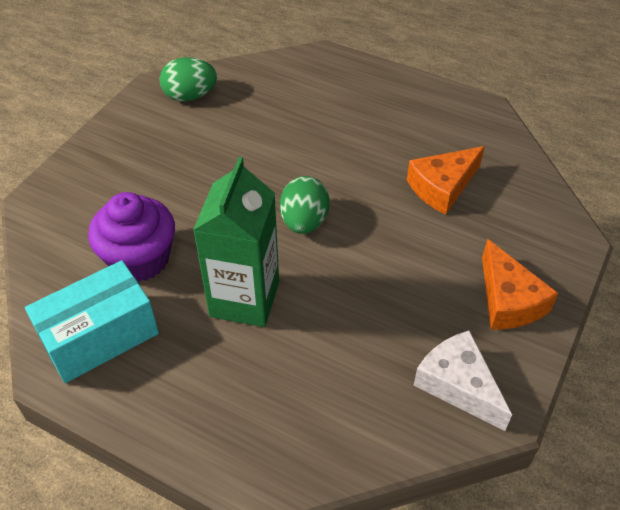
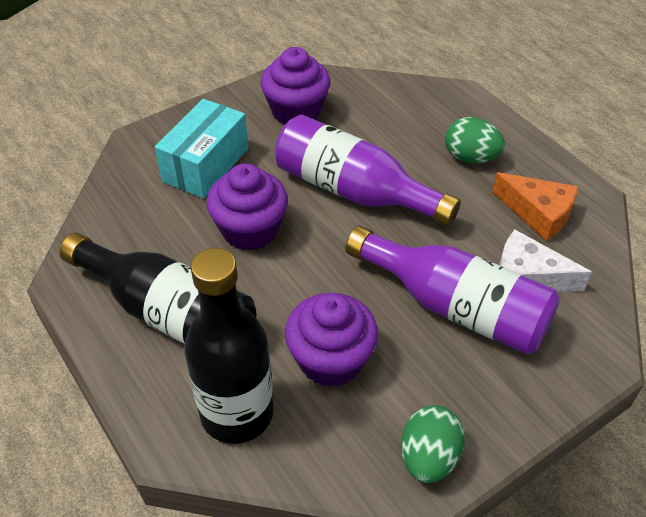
black bottle: 0 -> 2
green carton: 1 -> 0
orange cheese: 2 -> 1
purple bottle: 0 -> 2
purple cupcake: 1 -> 3

